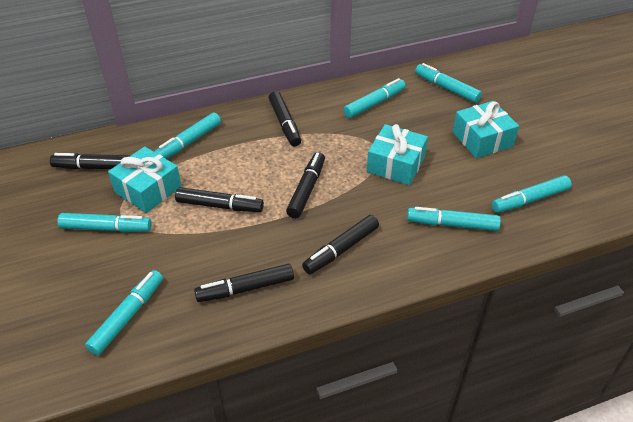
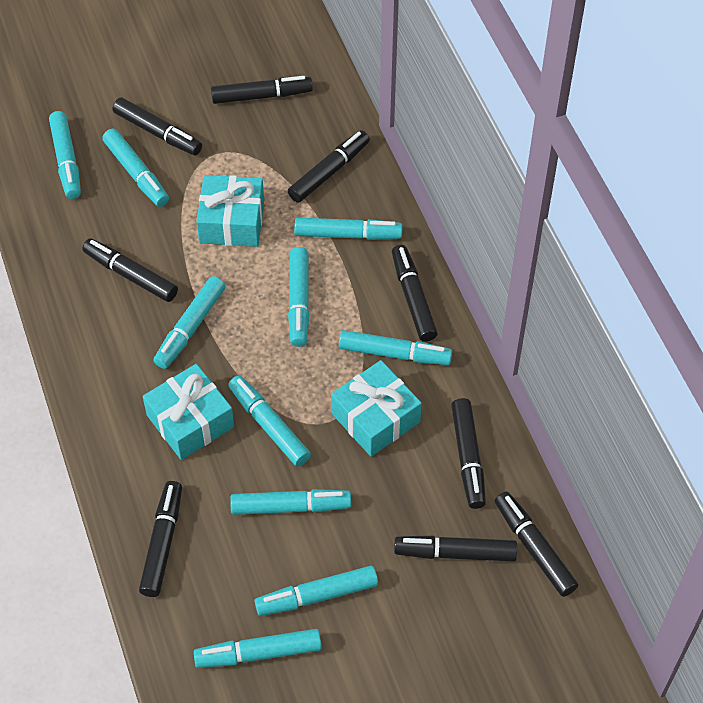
black marker: 6 -> 9
turquoise marker: 7 -> 10

